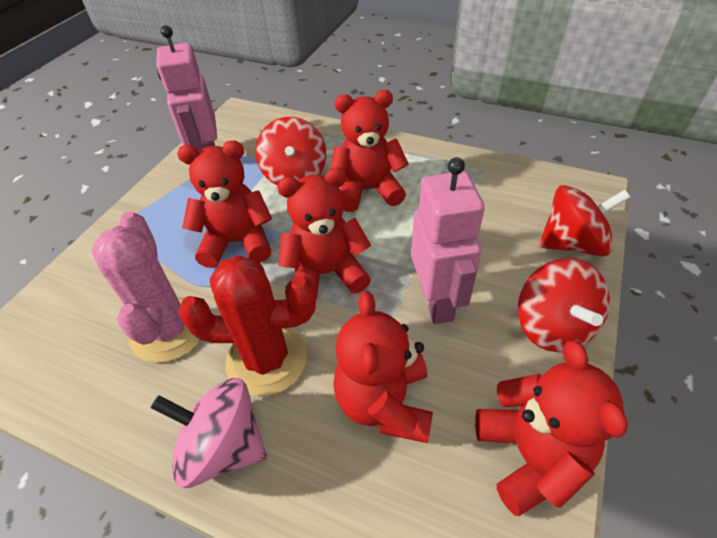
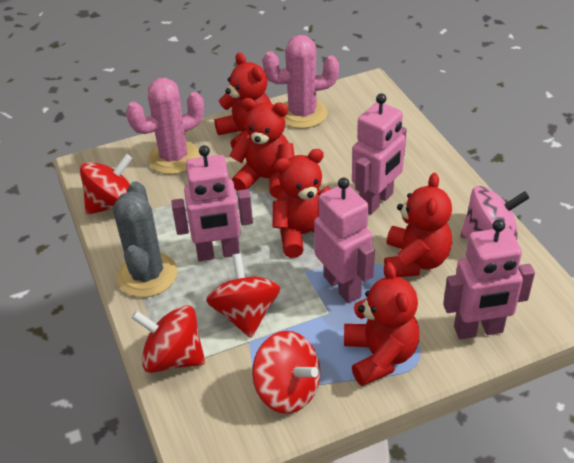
grey cactus: 0 -> 1
pink cactus: 1 -> 2
pink robot: 2 -> 4
red cactus: 1 -> 0
red spinning top: 3 -> 4

